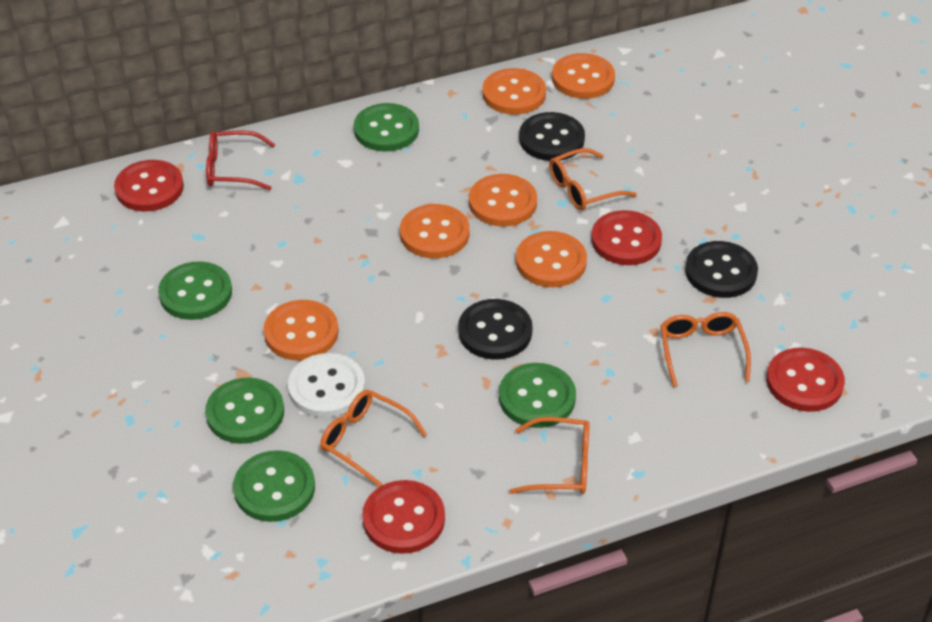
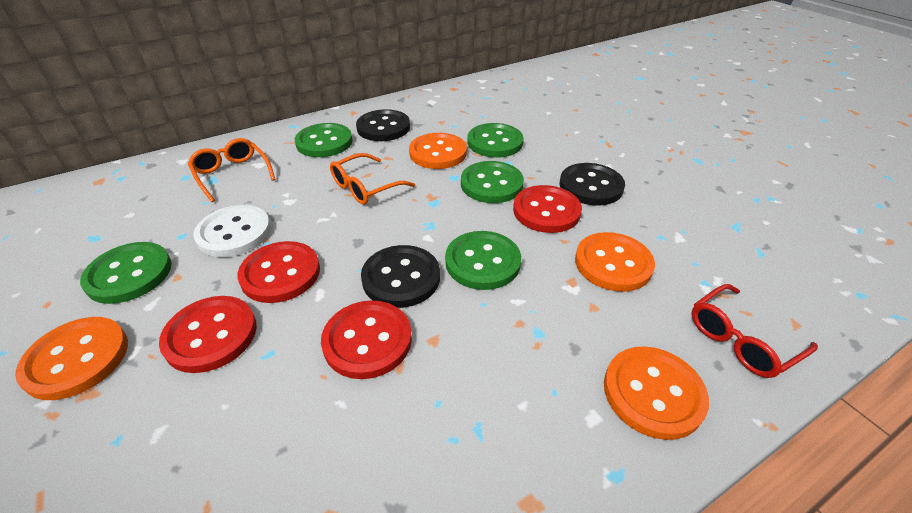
orange button: 6 -> 4
orange glasses: 4 -> 2

